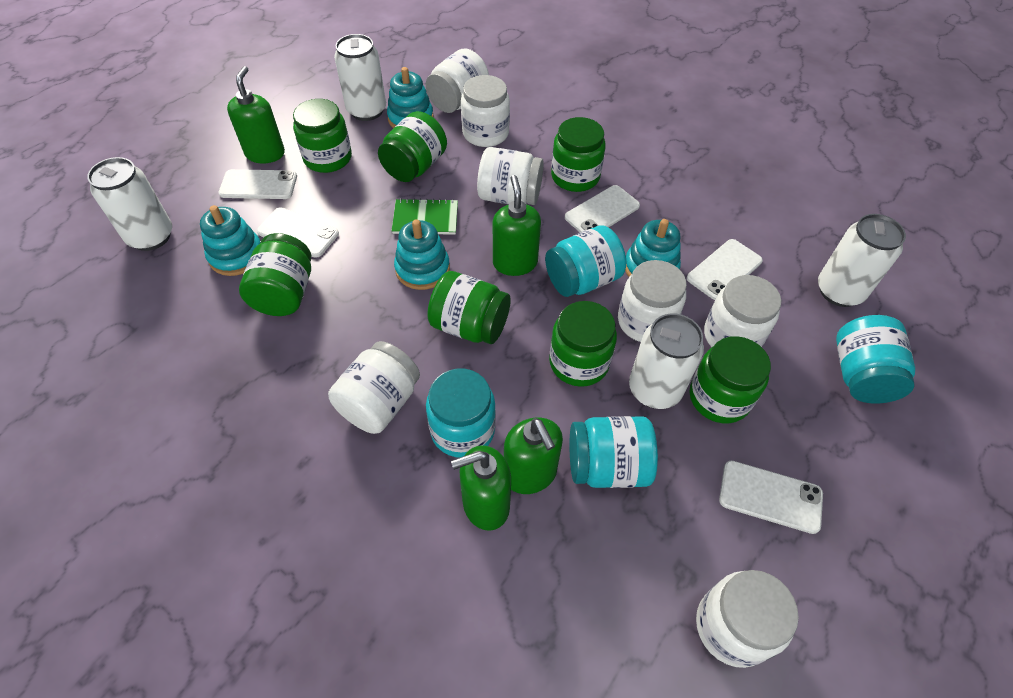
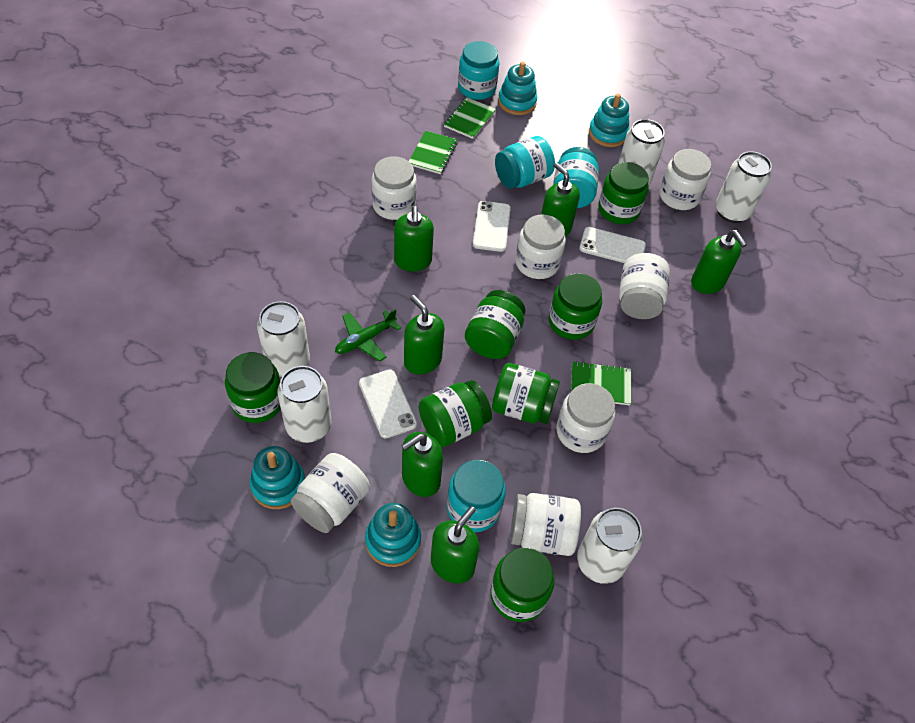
green notebook: 1 -> 3
green plane: 0 -> 1
green soap dispenser: 4 -> 6
white can: 4 -> 5
white phone: 5 -> 3

